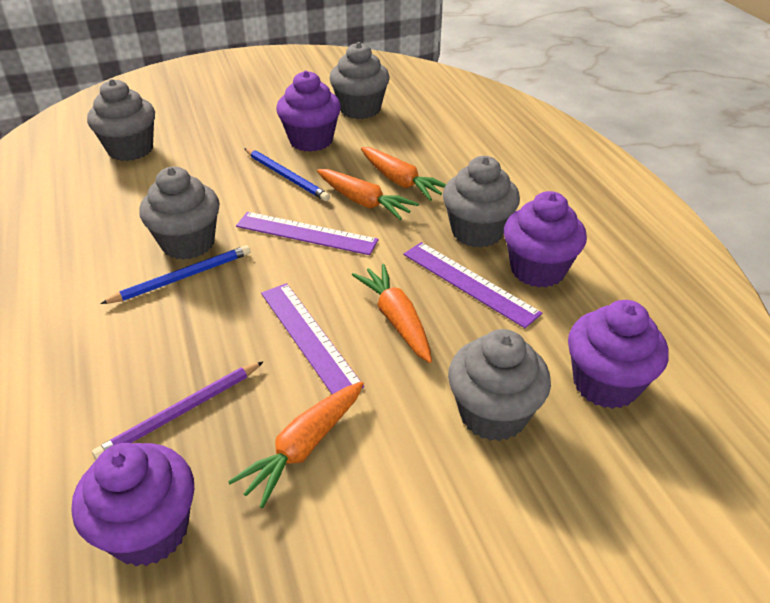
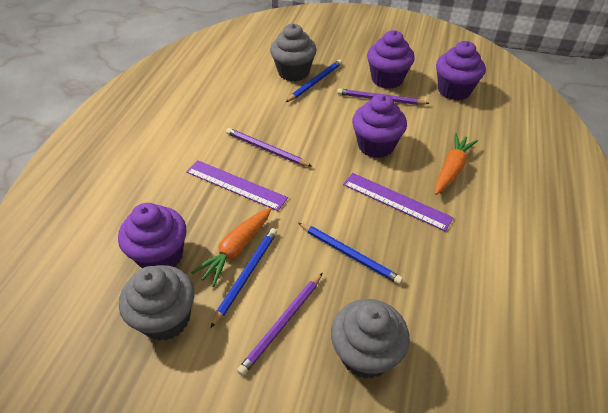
blue pencil: 2 -> 3
grey cupcake: 5 -> 3
orange carrot: 4 -> 2
purple pencil: 1 -> 3
purple ruler: 3 -> 2

